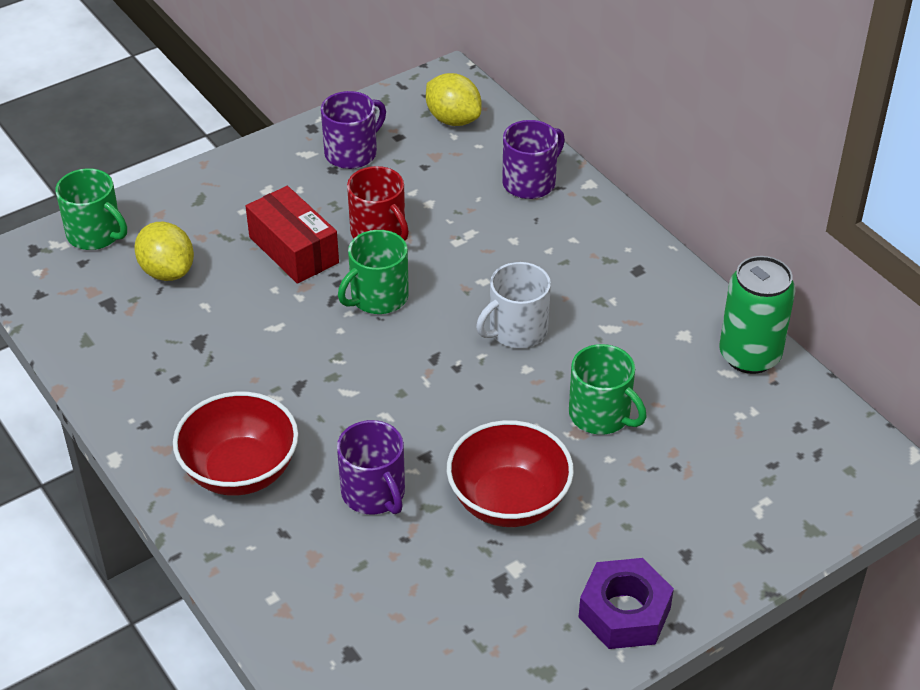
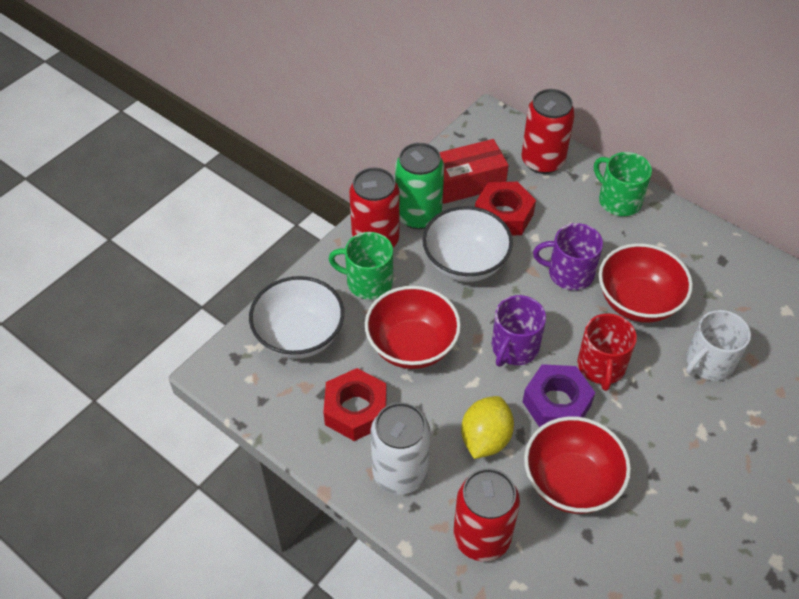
green mug: 3 -> 2
purple mug: 3 -> 2
red bowl: 2 -> 3
red can: 0 -> 3
red nut: 0 -> 2
white bowl: 0 -> 2
white can: 0 -> 1
yellow lemon: 2 -> 1

